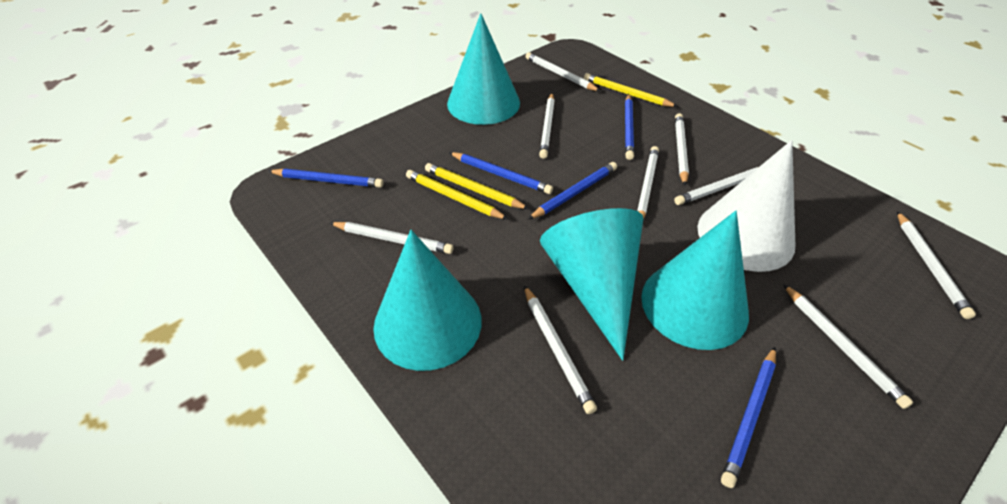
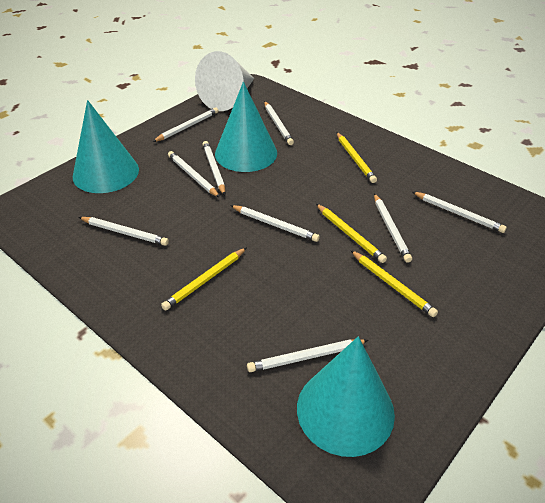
blue pencil: 5 -> 0
turquoise cone: 4 -> 3
yellow pencil: 3 -> 4

